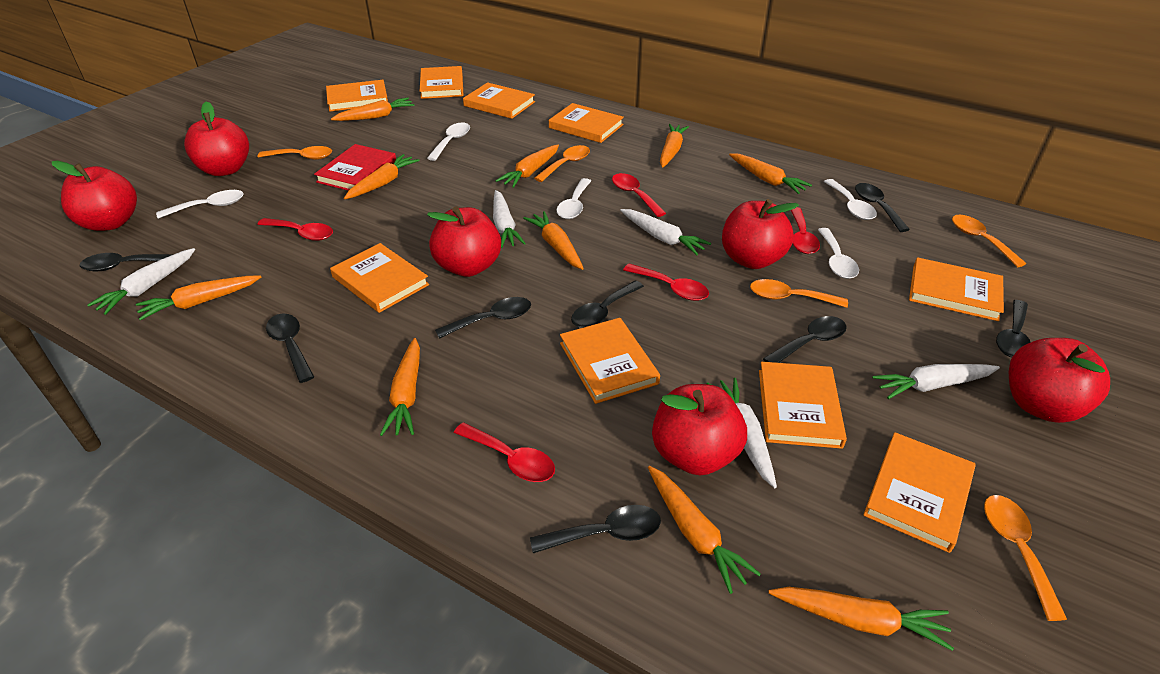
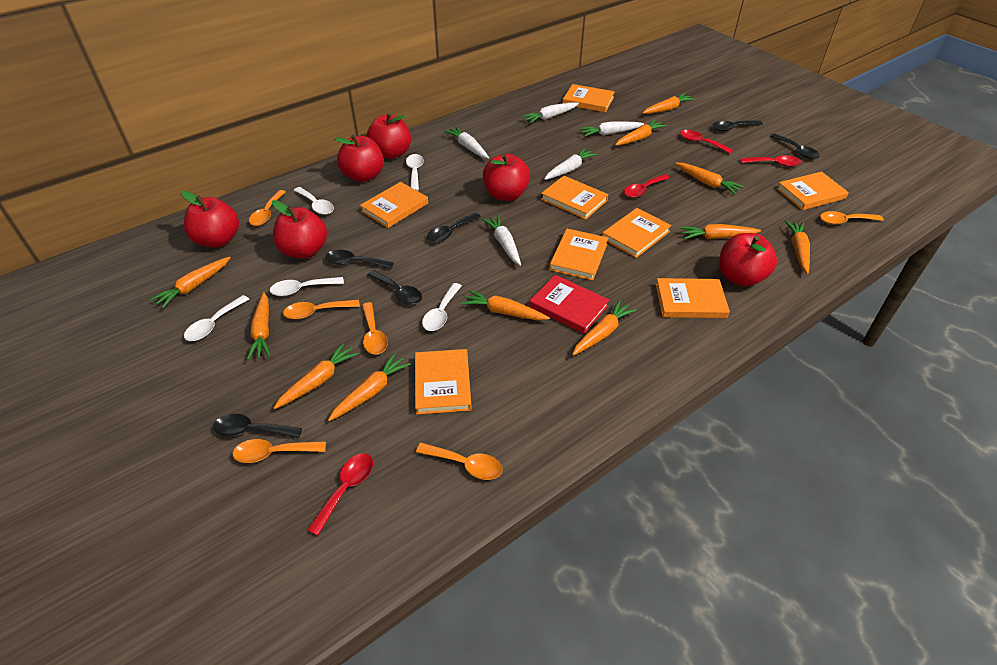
black spoon: 8 -> 6
orange book: 9 -> 8
orange carrot: 10 -> 11
orange spoon: 5 -> 6
red spoon: 5 -> 4

